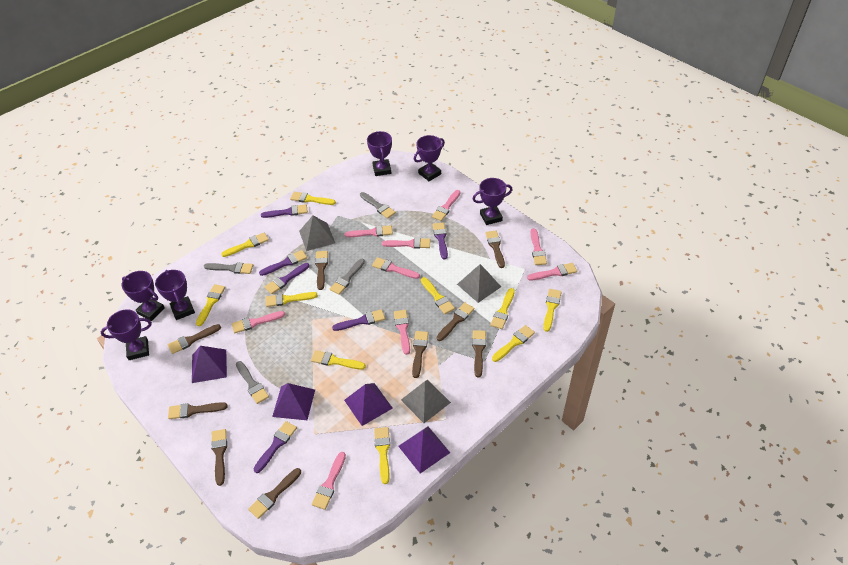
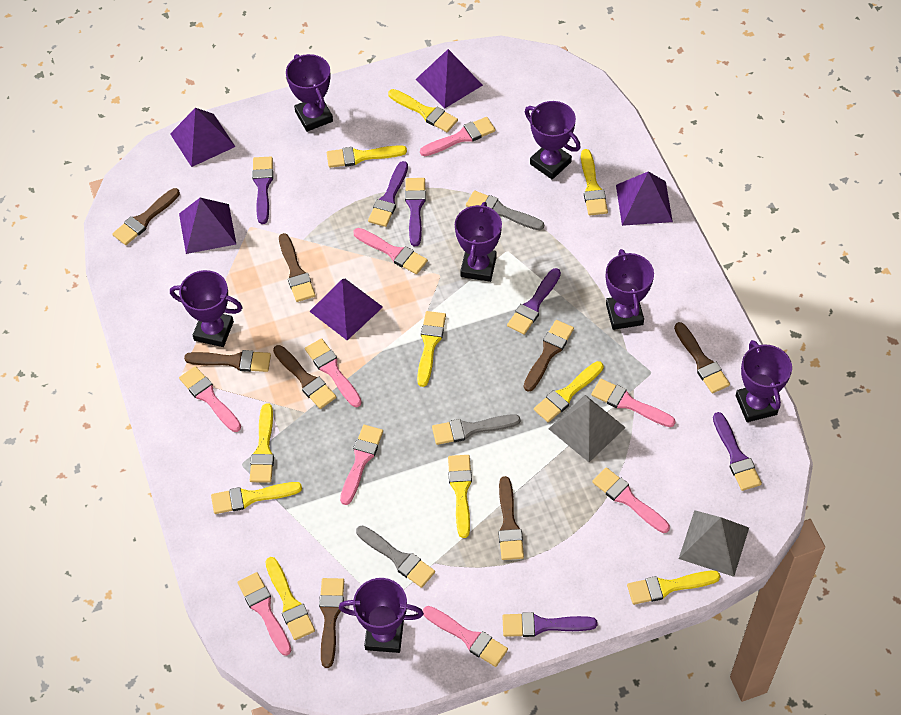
brown brush: 9 -> 8
grey brush: 4 -> 3
grey pyramid: 3 -> 2
purple pyramid: 4 -> 5
purple trophy: 6 -> 7

